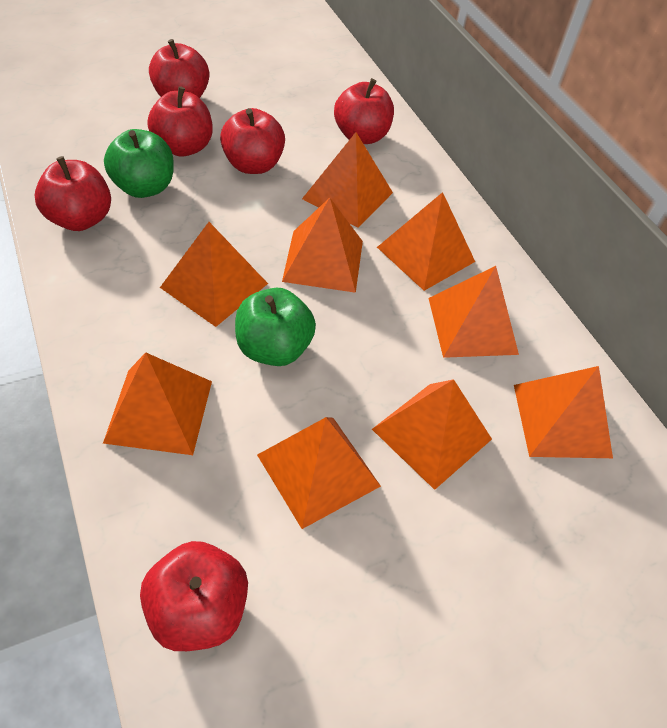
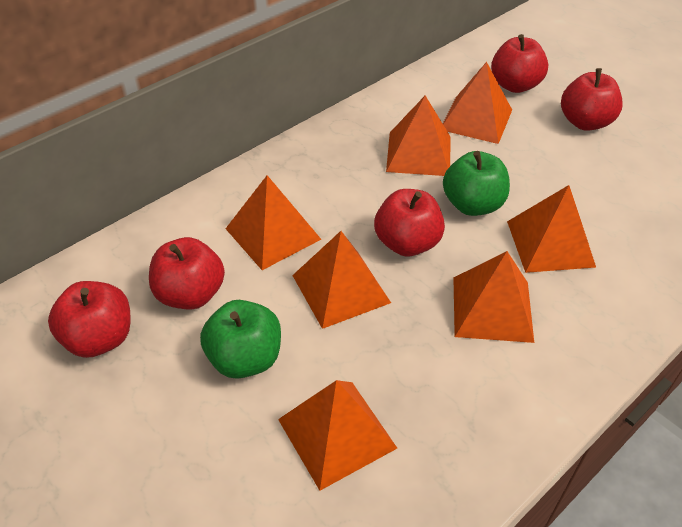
orange pyramid: 9 -> 7
red apple: 6 -> 5

